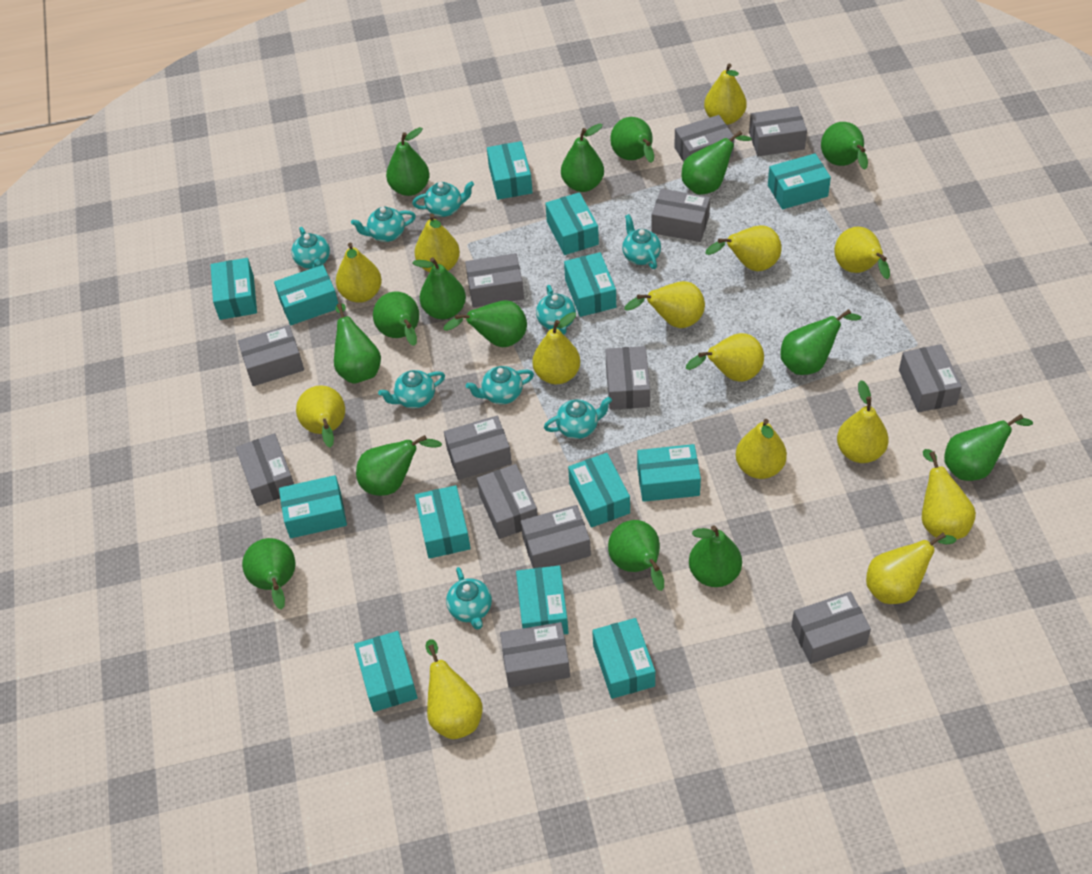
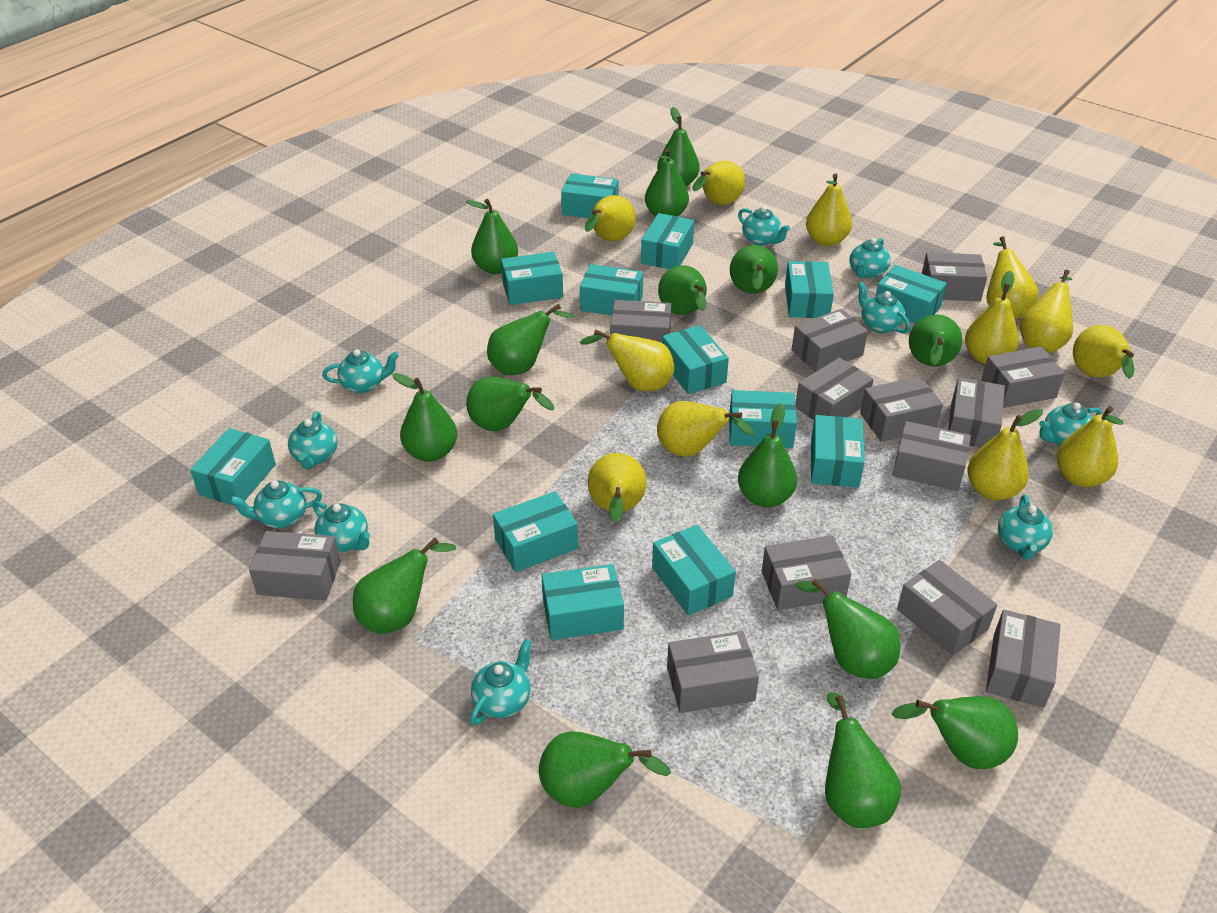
turquoise teapot: 9 -> 10
yellow pear: 14 -> 12

